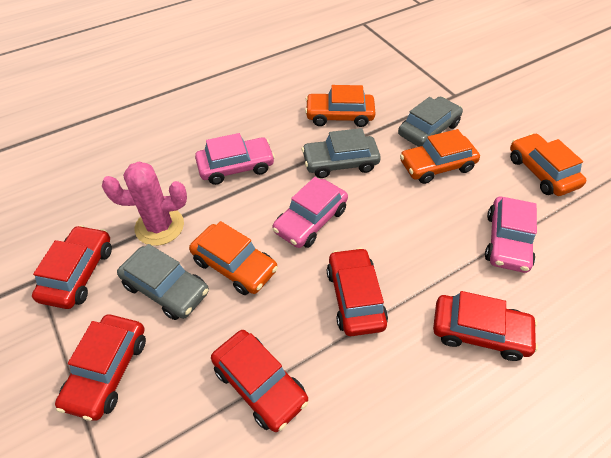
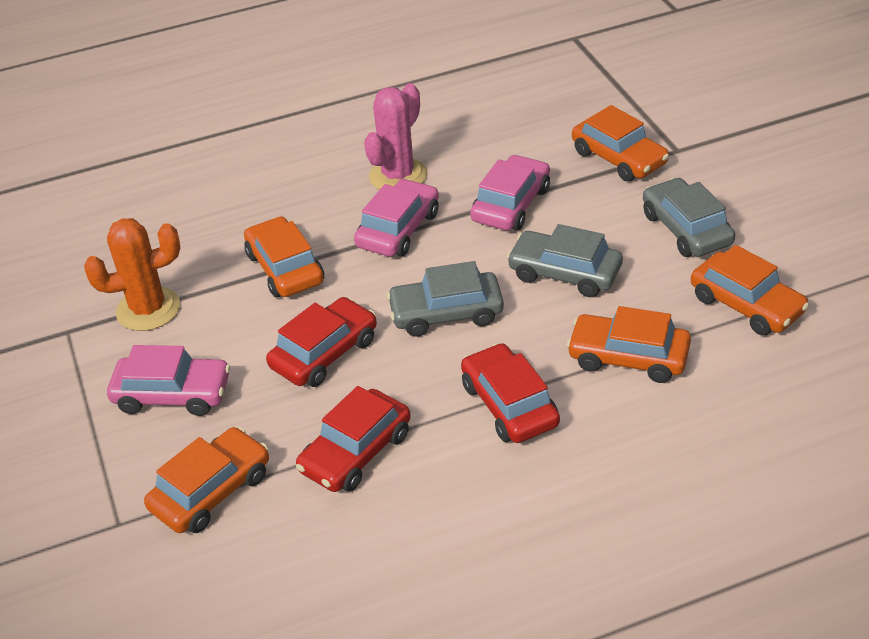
orange cactus: 0 -> 1
orange car: 4 -> 5
red car: 5 -> 3

